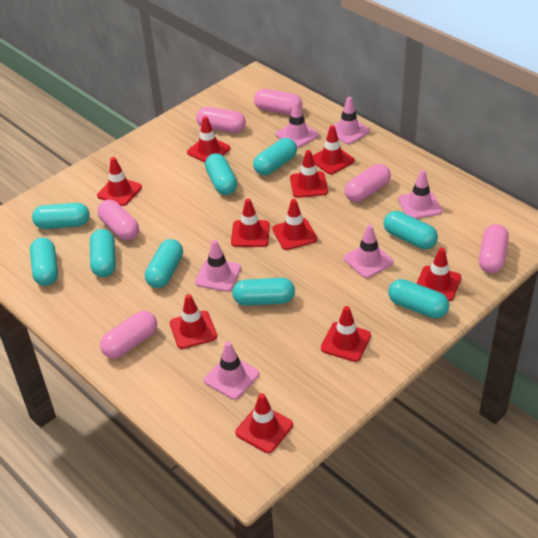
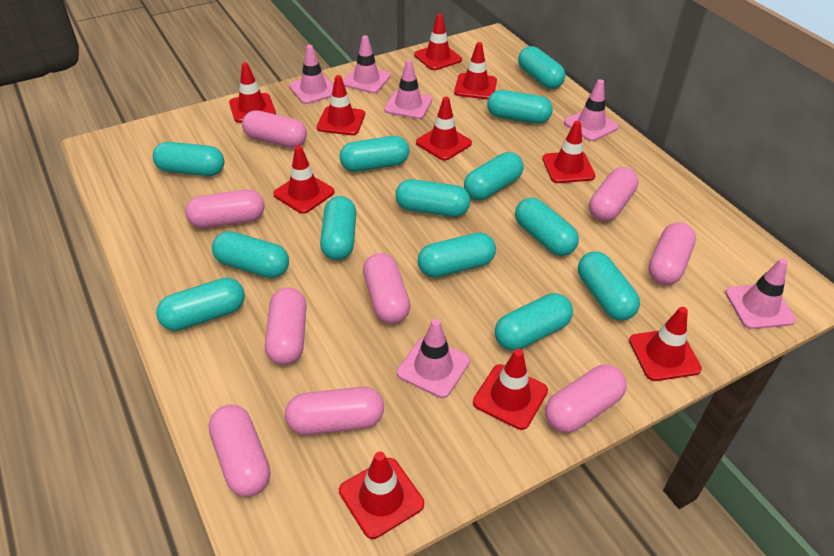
pink capsule: 6 -> 9
turquoise capsule: 9 -> 13

